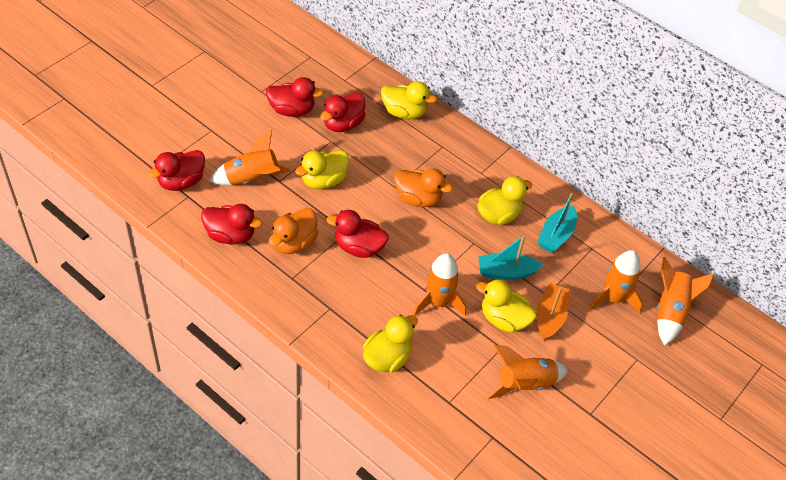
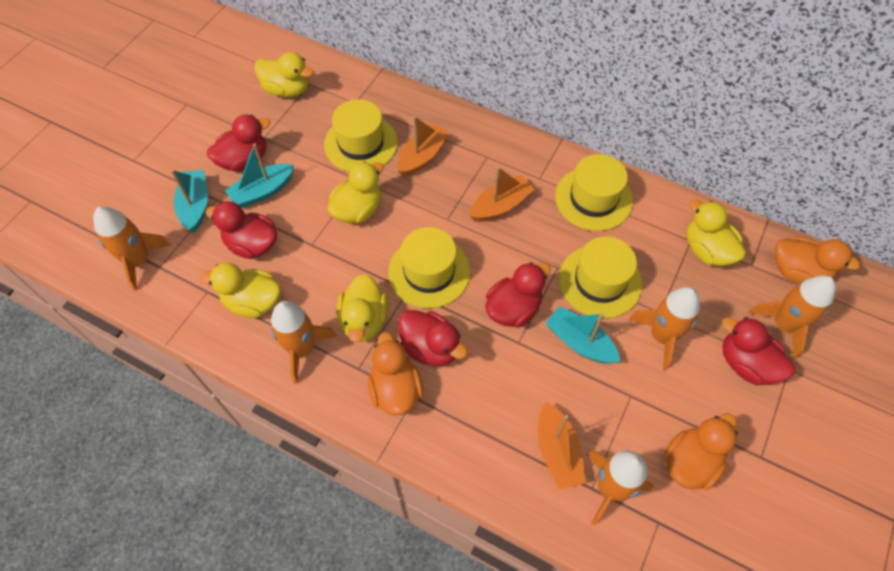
orange boat: 1 -> 3
orange duck: 2 -> 3
turquoise boat: 2 -> 3
yellow hat: 0 -> 4

